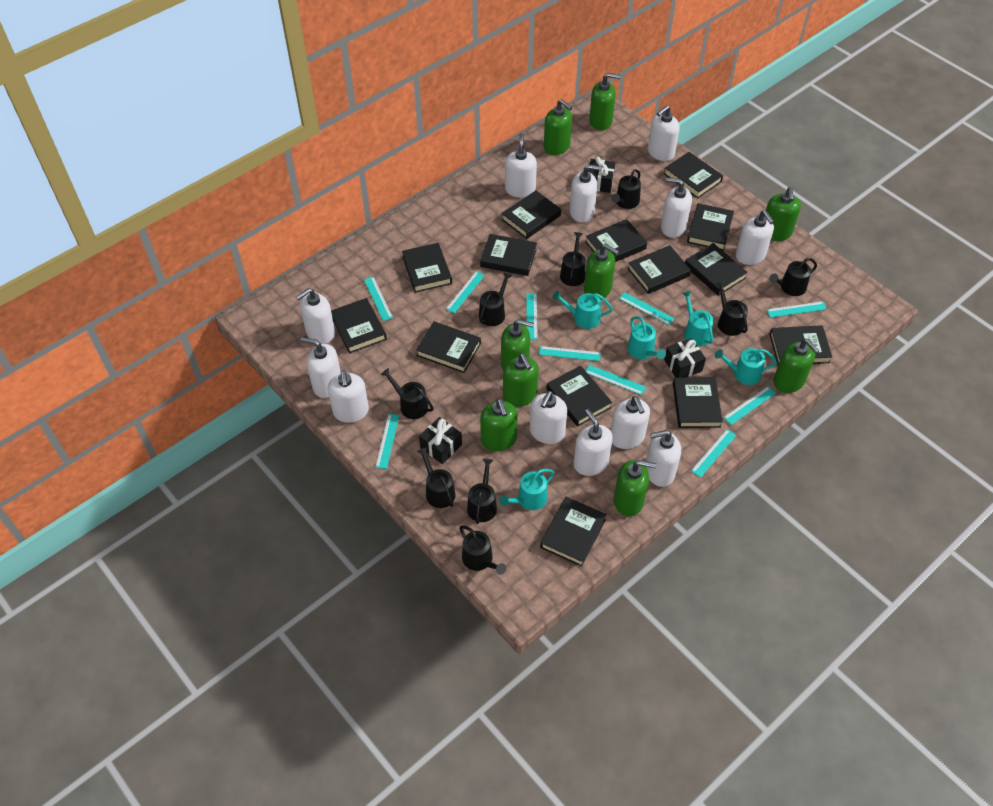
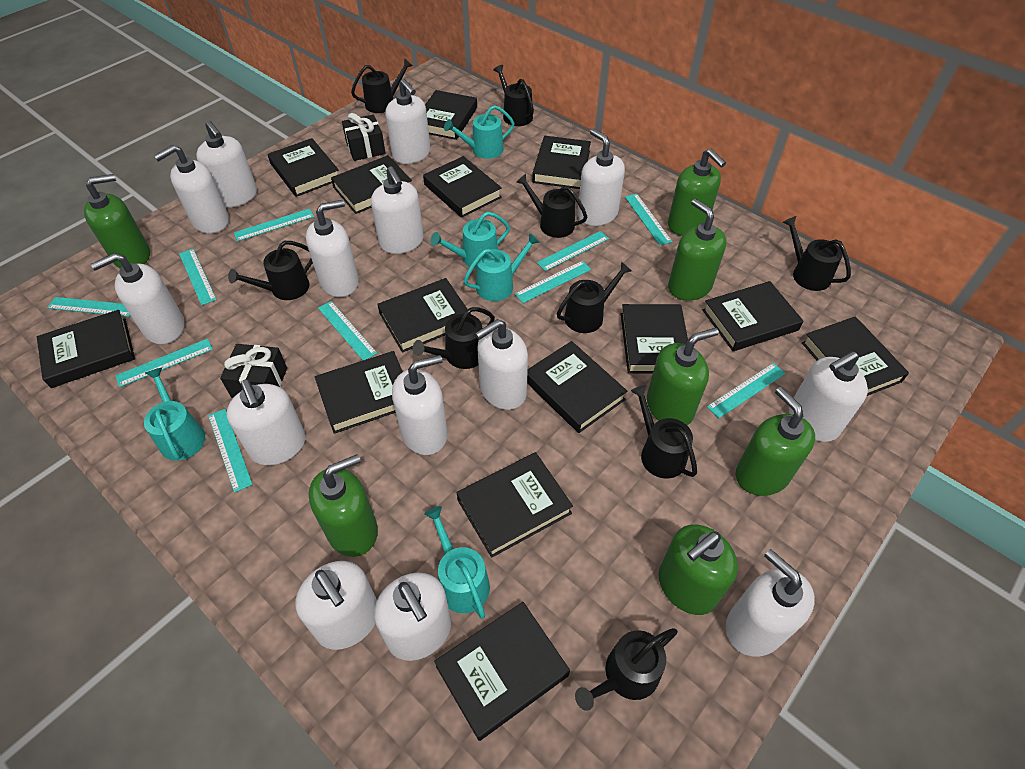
black gift: 3 -> 2
green soap dispenser: 9 -> 7
white soap dispenser: 12 -> 14

